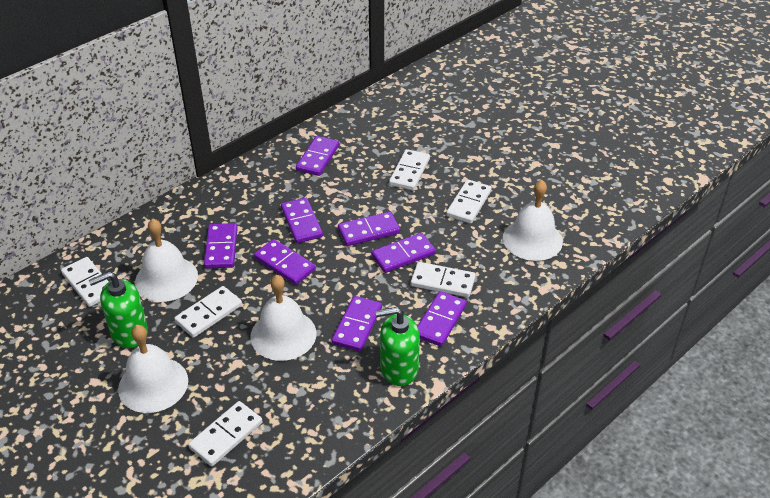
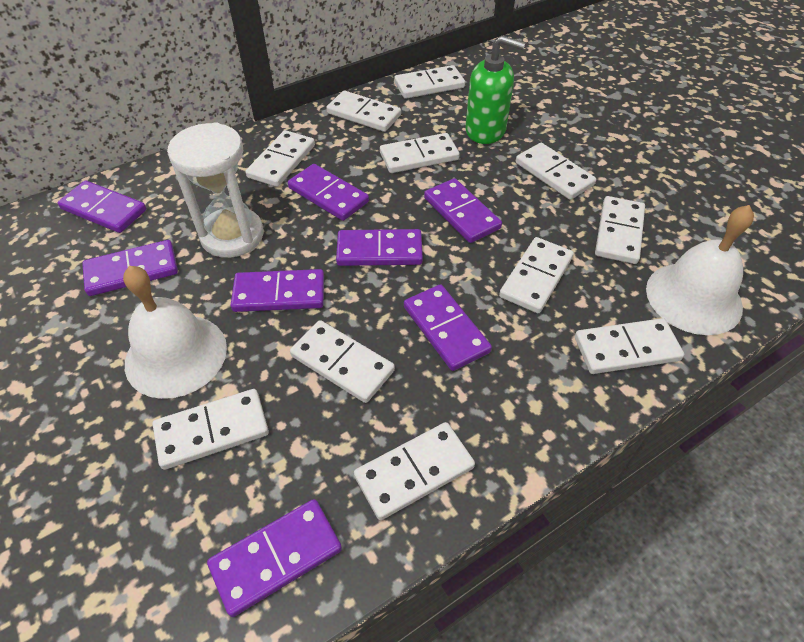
green soap dispenser: 2 -> 1
white bell: 4 -> 2
white domino: 6 -> 11
white hourglass: 0 -> 1

